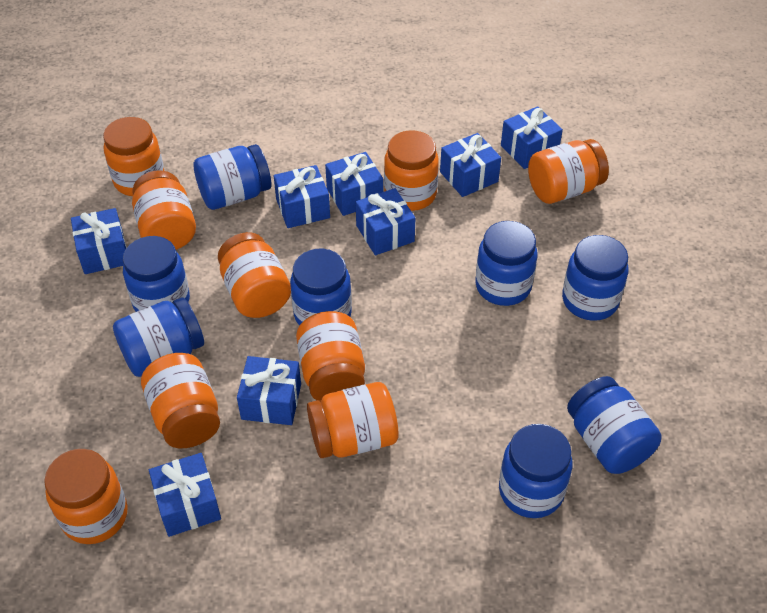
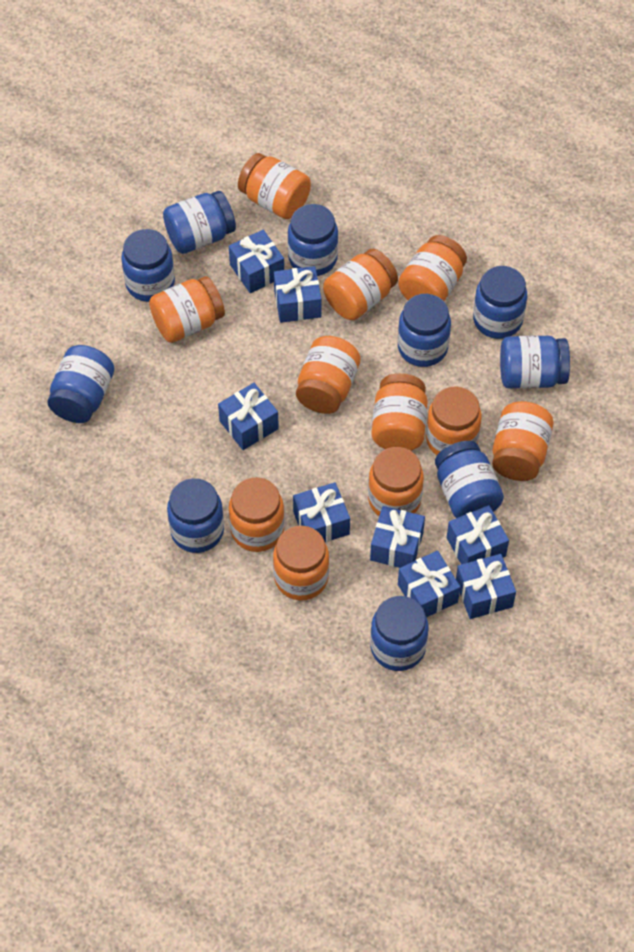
blue jar: 8 -> 10
orange jar: 9 -> 11

